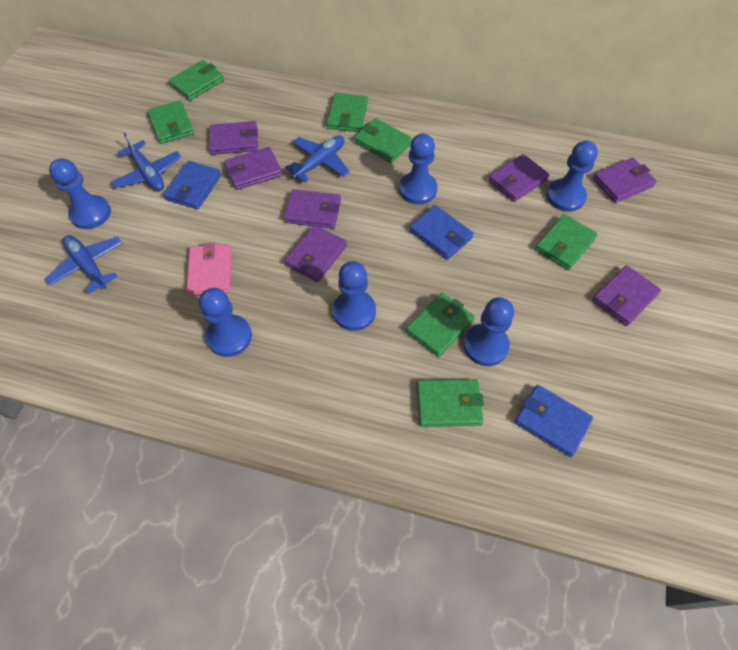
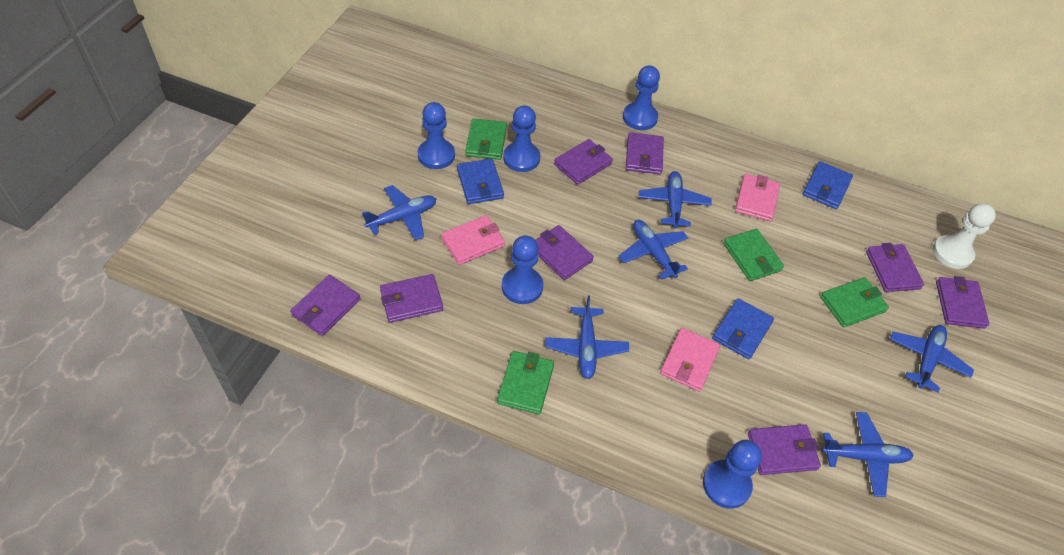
blue pawn: 6 -> 5
blue plane: 3 -> 6
green wallet: 7 -> 4
pink wallet: 1 -> 3
purple wallet: 7 -> 8
white pawn: 0 -> 1

